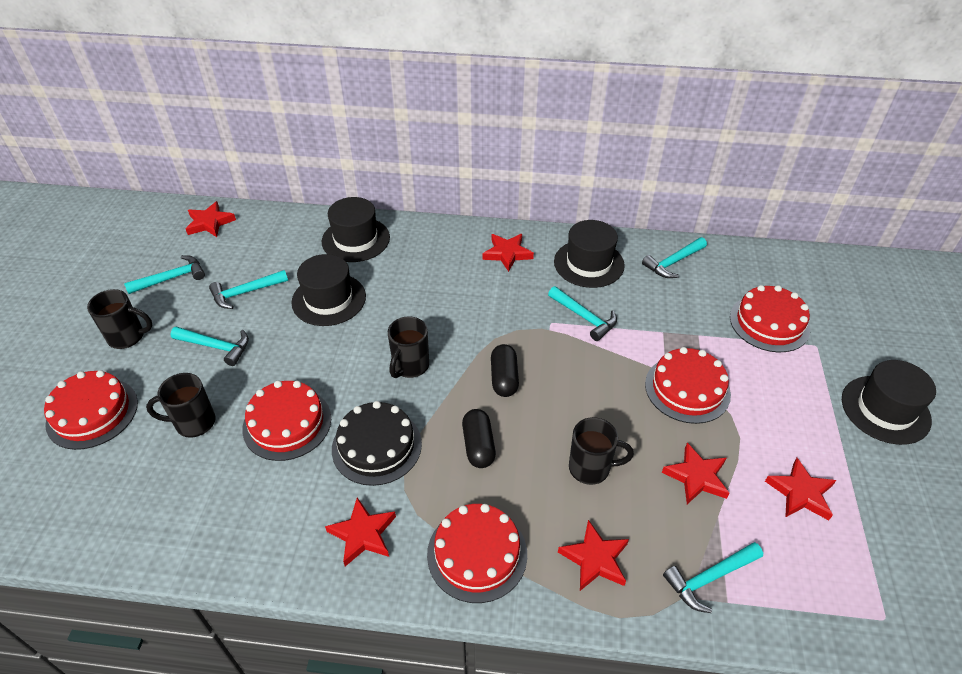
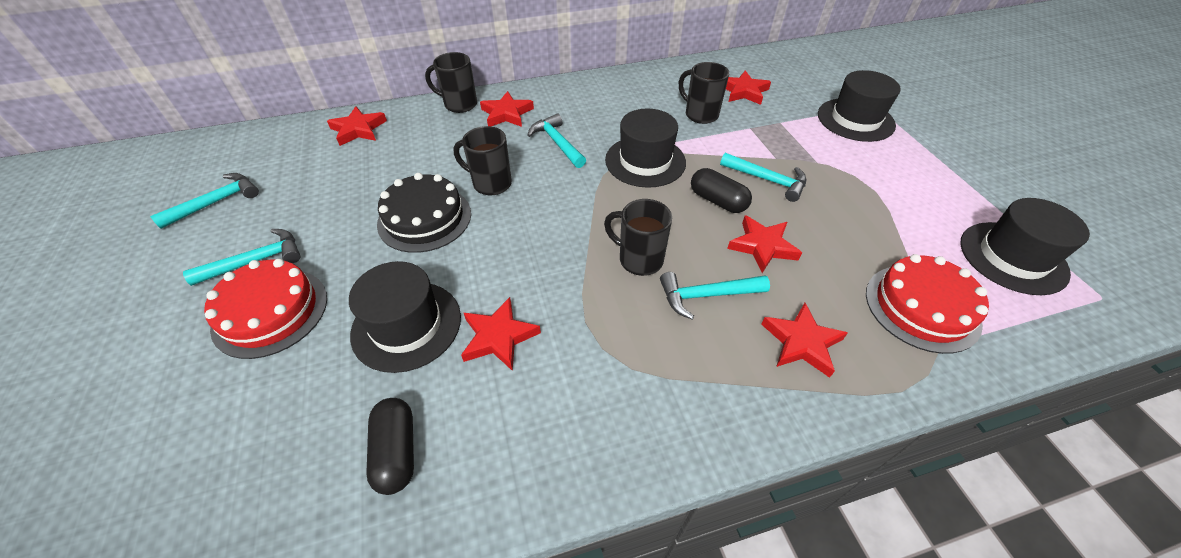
red cake: 5 -> 2
turquoise hammer: 6 -> 5

